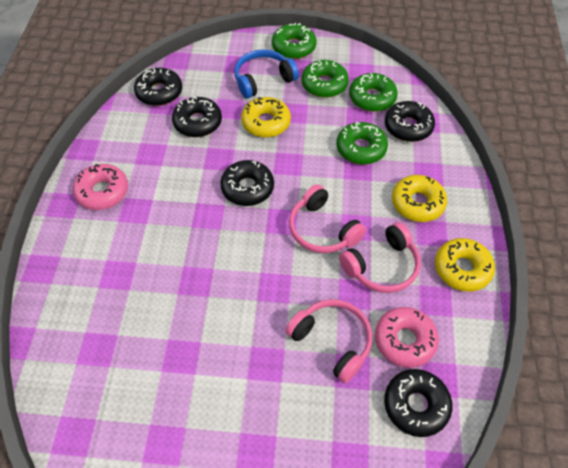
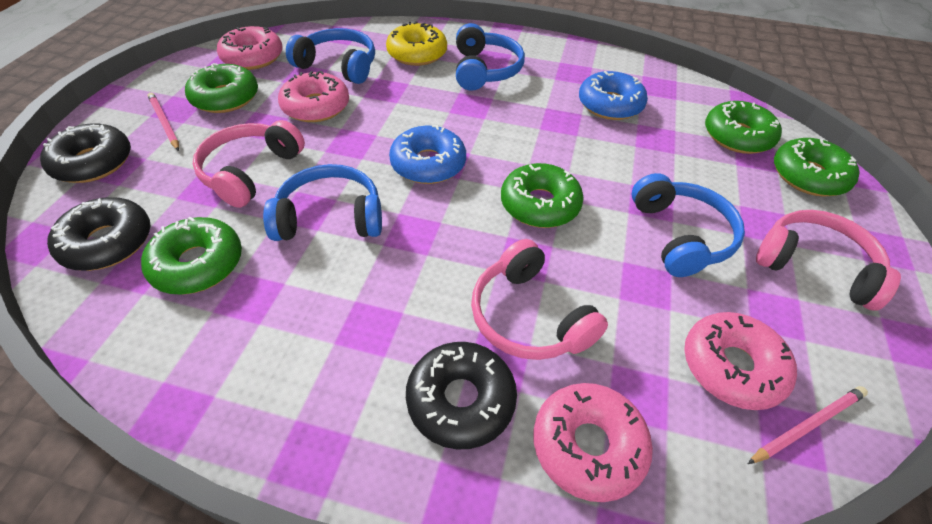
black donut: 5 -> 3
blue donut: 0 -> 2
blue headphones: 1 -> 4
green donut: 4 -> 5
pink donut: 2 -> 4
pink pencil: 0 -> 2
yellow donut: 3 -> 1

